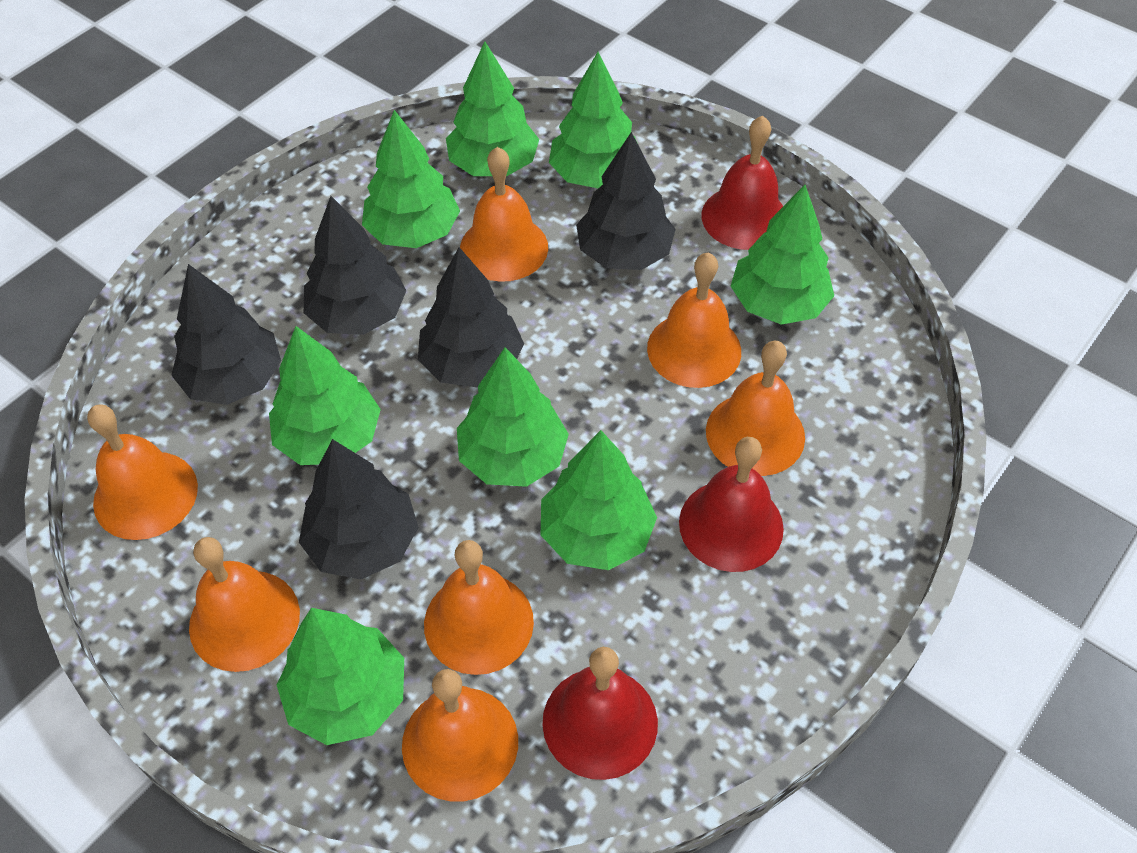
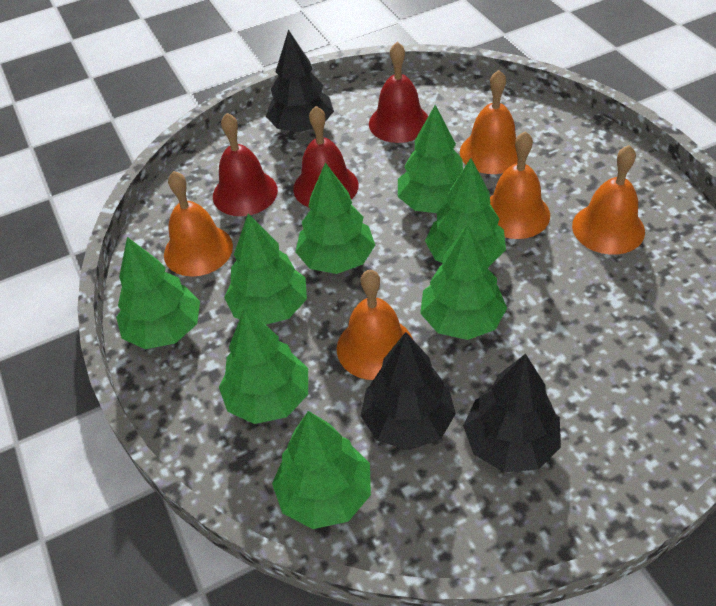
black tree: 5 -> 3
orange bell: 7 -> 5

